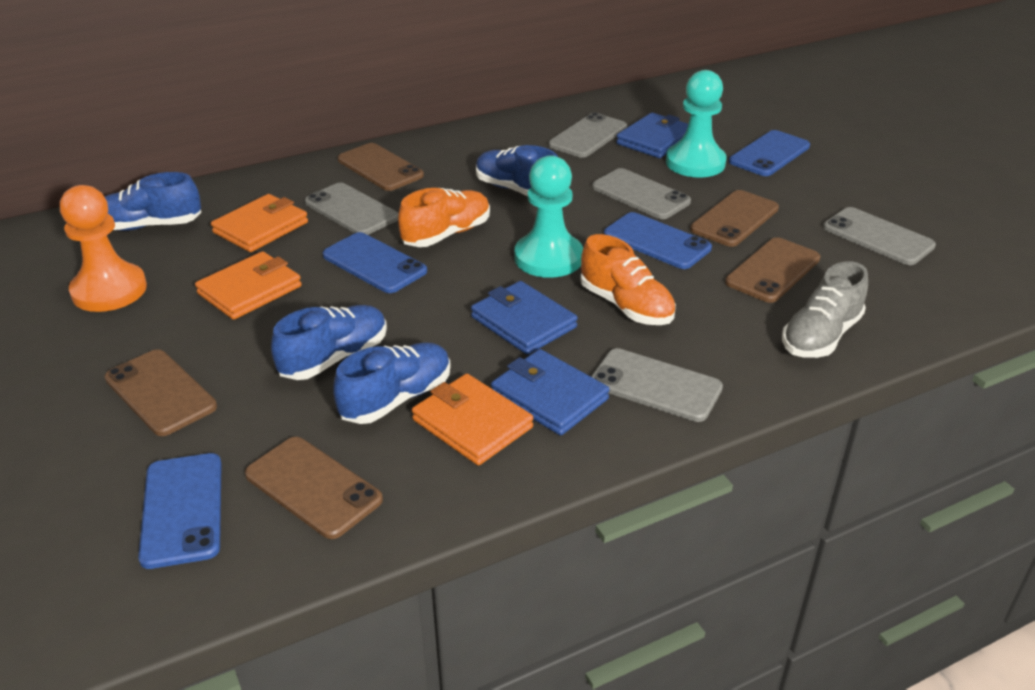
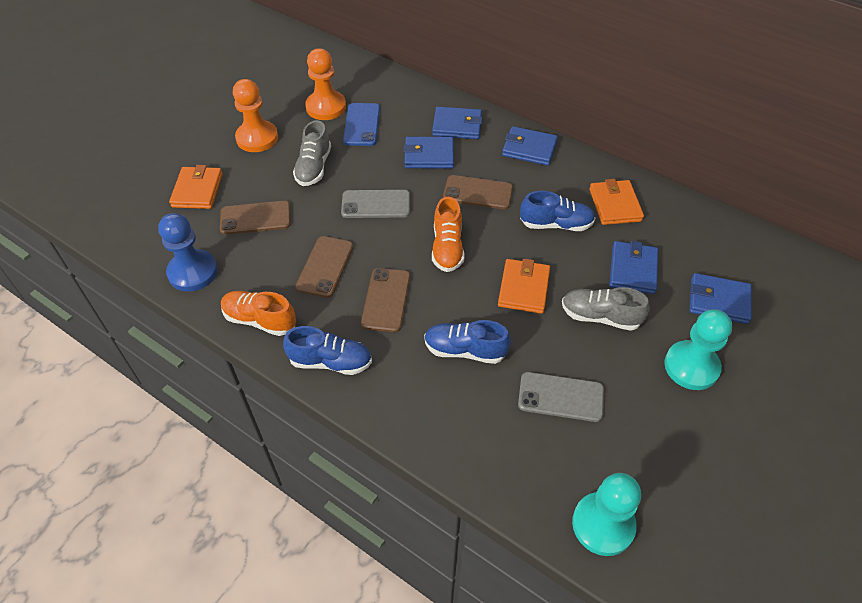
blue pawn: 0 -> 1
blue phone: 4 -> 1
blue shoe: 4 -> 3
blue wallet: 3 -> 5
brown phone: 5 -> 4
grey phone: 5 -> 2
grey shoe: 1 -> 2
orange pawn: 1 -> 2

